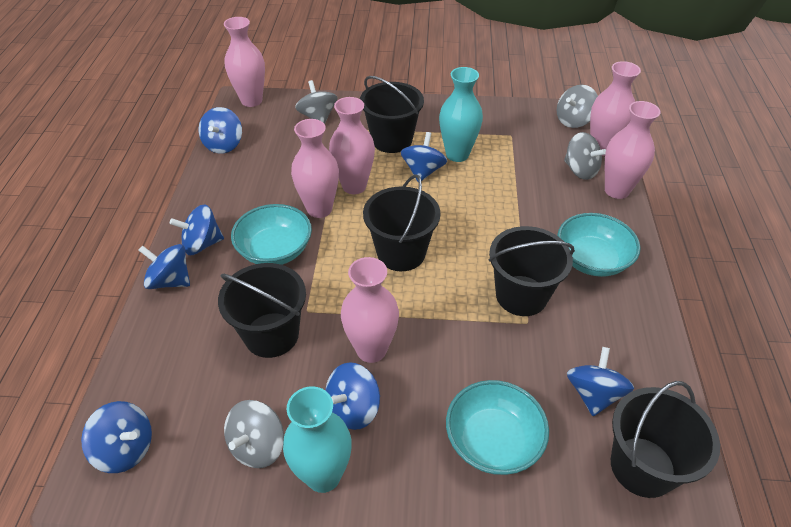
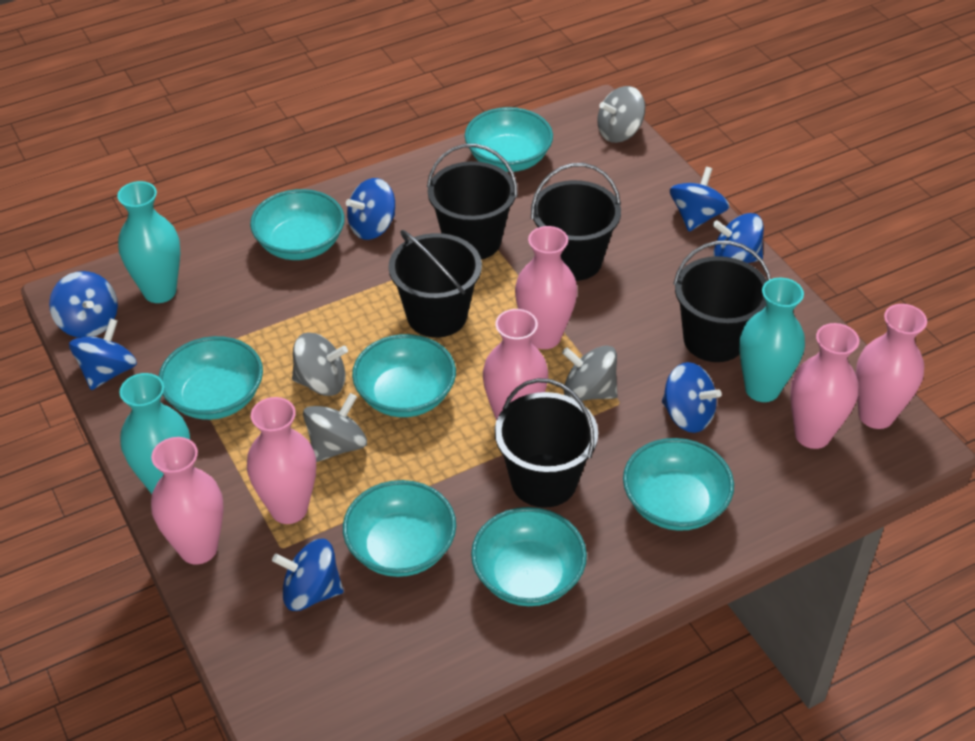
turquoise bowl: 3 -> 7
turquoise vase: 2 -> 3

